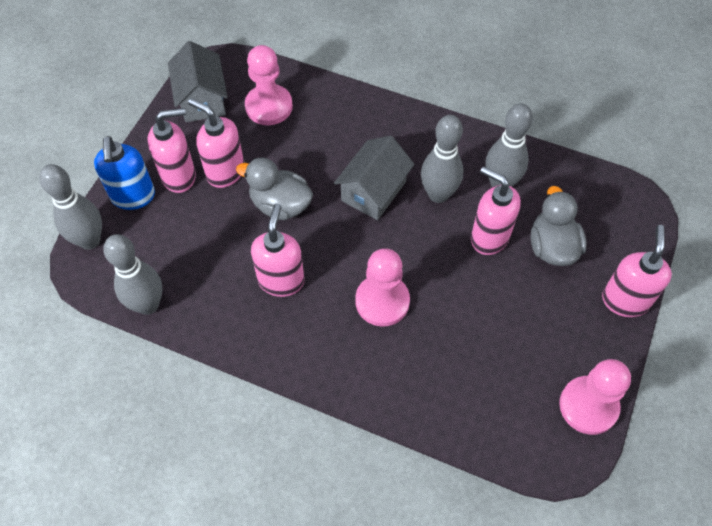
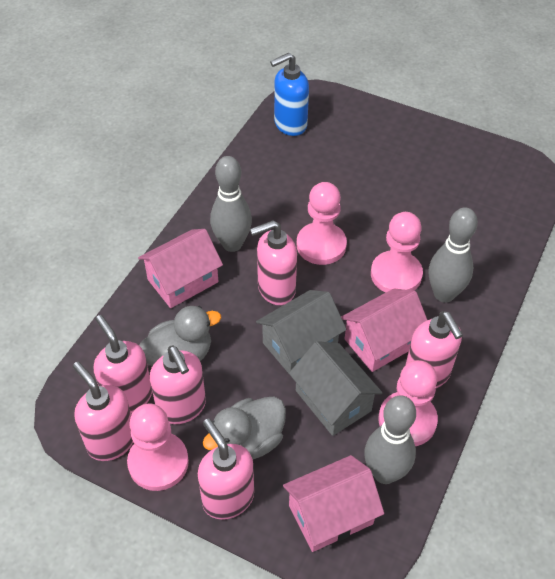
grey bowling pin: 4 -> 3
pink house: 0 -> 3
pink pawn: 3 -> 4
pink soap dispenser: 5 -> 6

